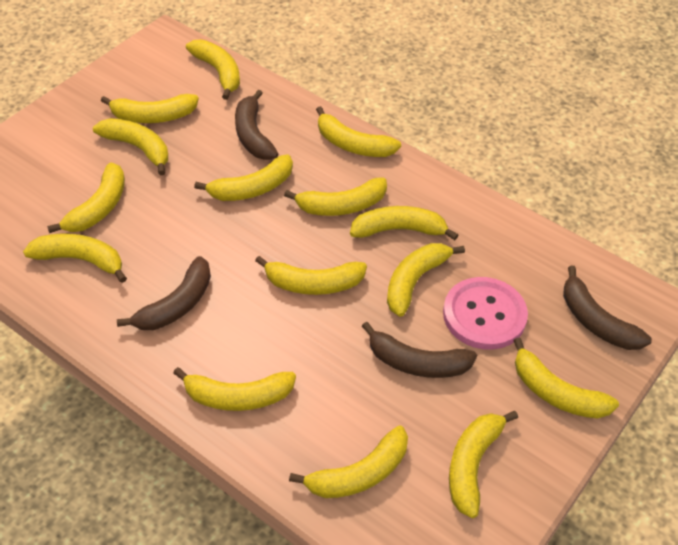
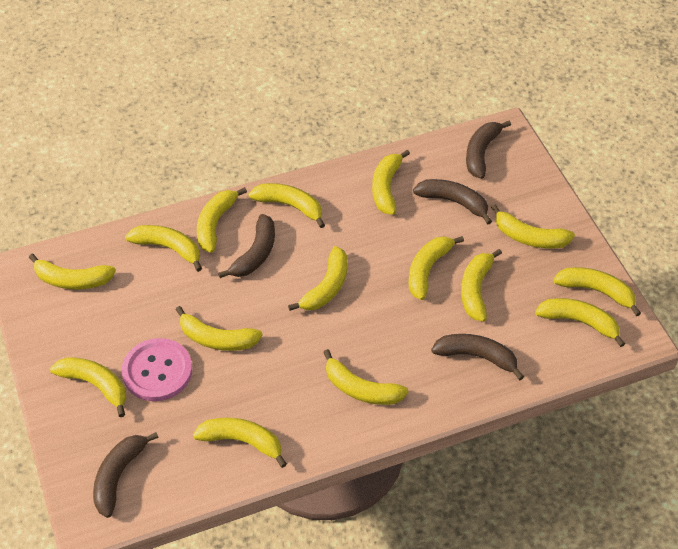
brown banana: 4 -> 5

